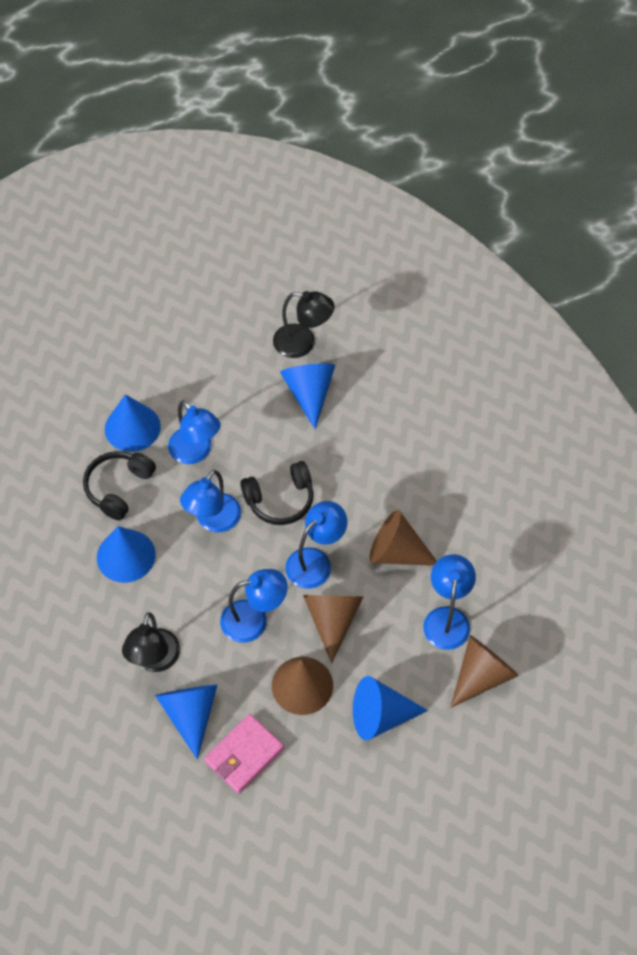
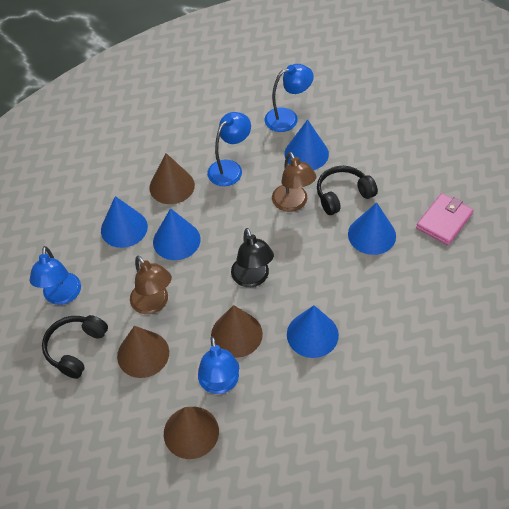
black lamp: 2 -> 1
blue lamp: 5 -> 4
brown lamp: 0 -> 2

